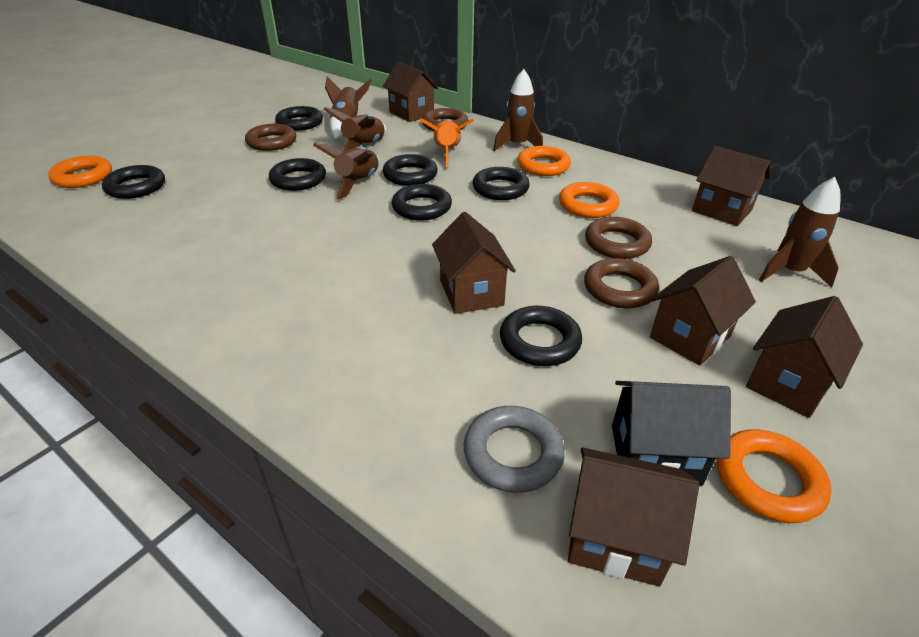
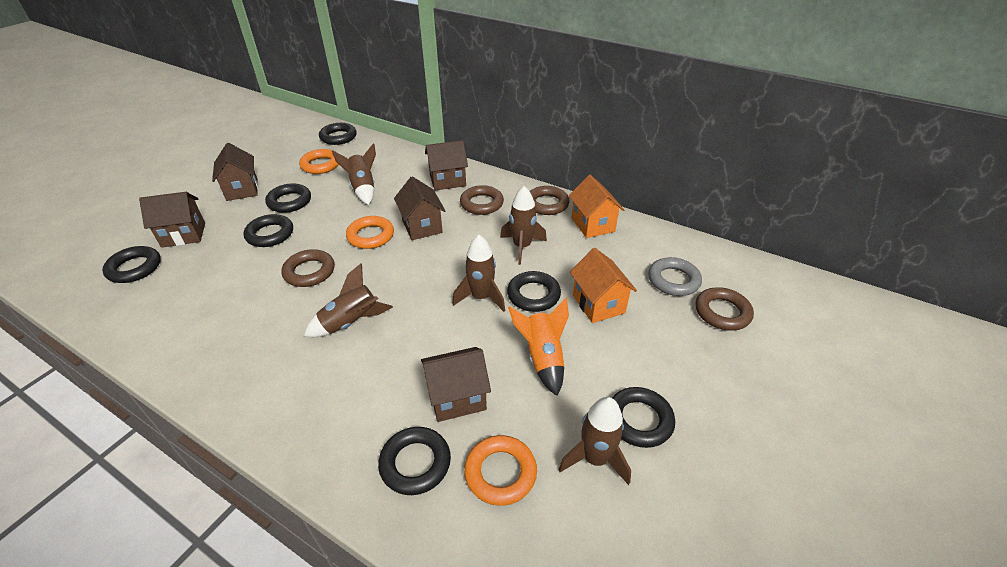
black house: 1 -> 0
brown house: 6 -> 5
orange house: 0 -> 2
orange ring: 4 -> 3

